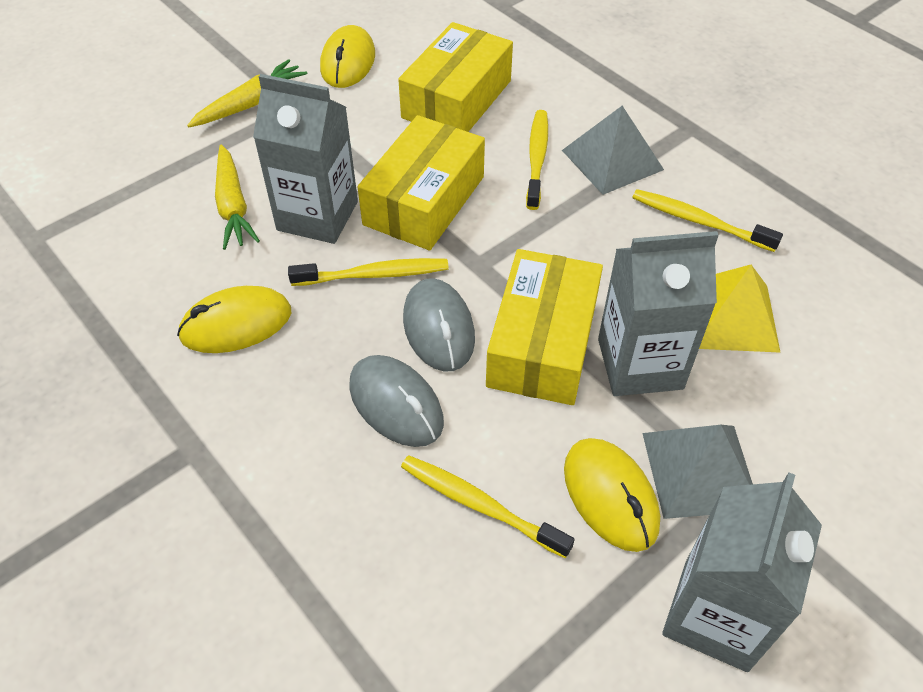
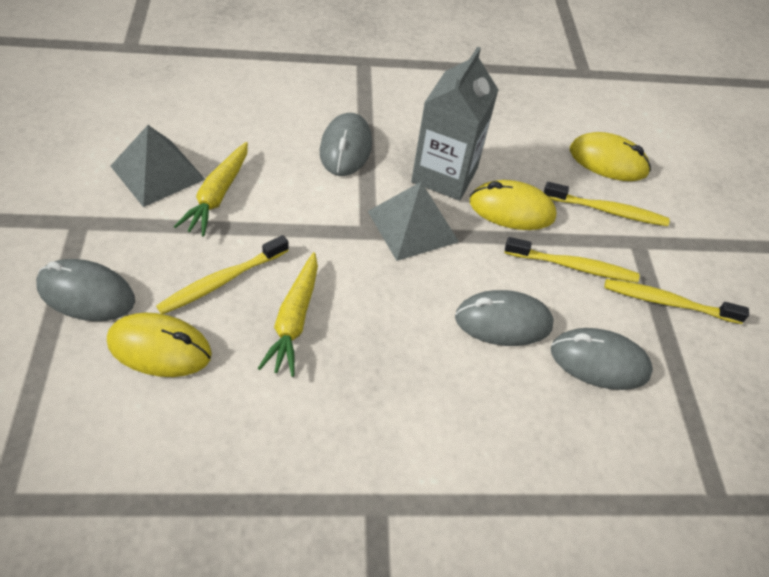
grey carton: 3 -> 1
grey mouse: 2 -> 4
yellow box: 3 -> 0
yellow pyramid: 1 -> 0

